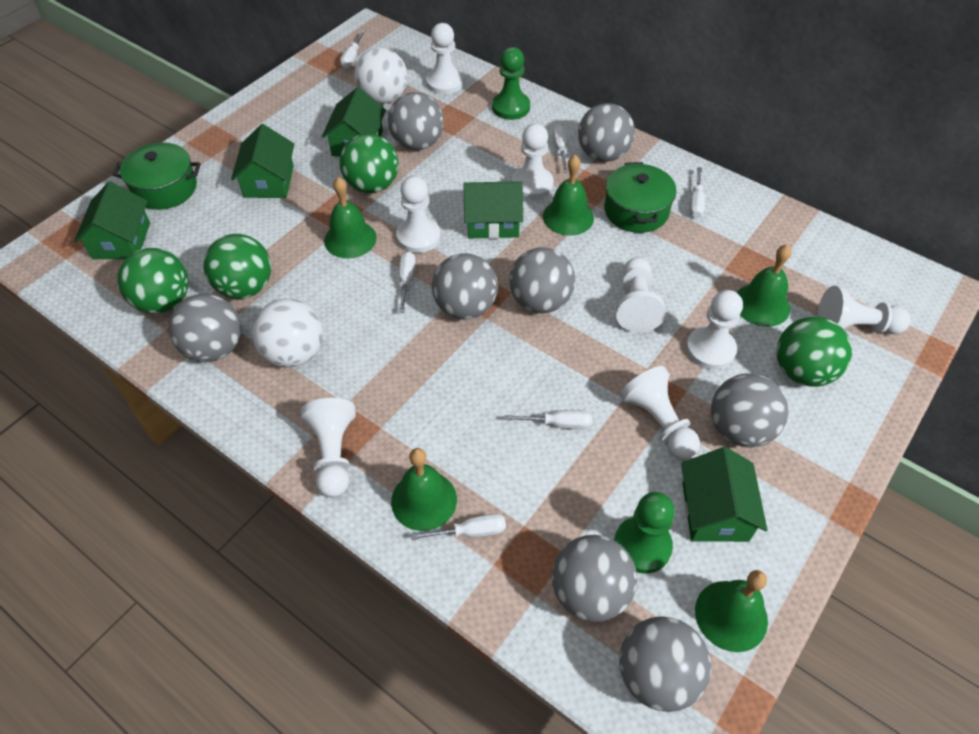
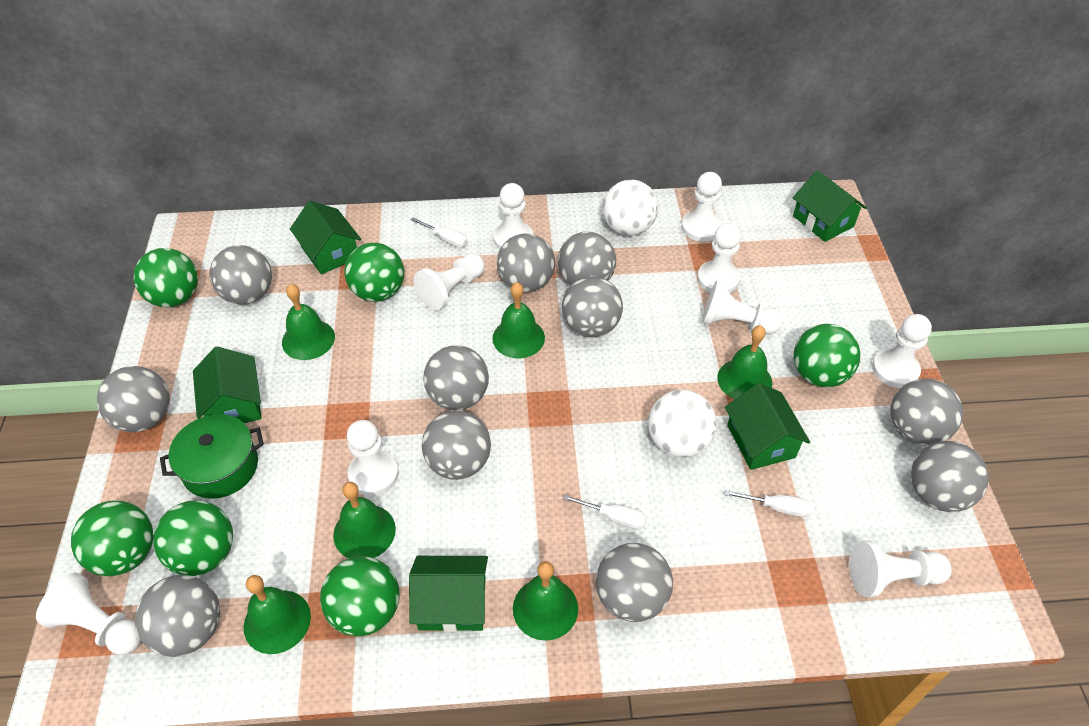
green ball: 4 -> 6
green bell: 5 -> 6
green pawn: 2 -> 0
green pot: 2 -> 1
grey ball: 8 -> 11
white pawn: 8 -> 9
white screwdriver: 6 -> 3

